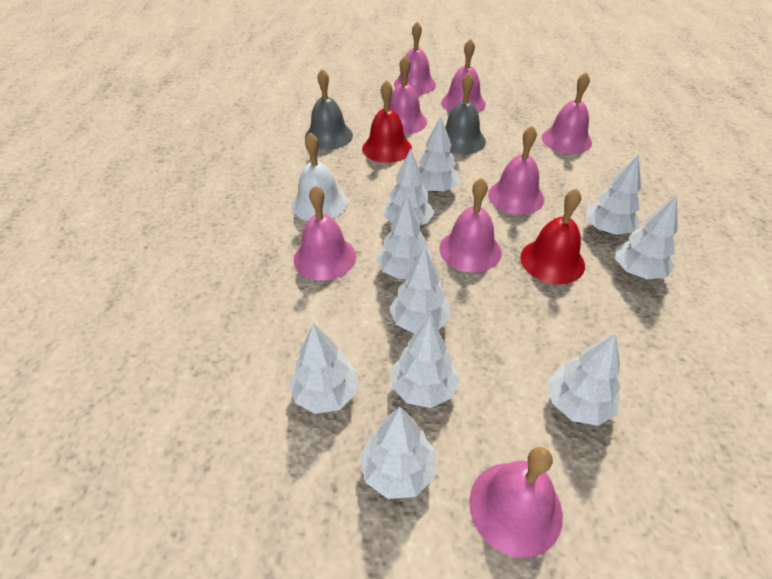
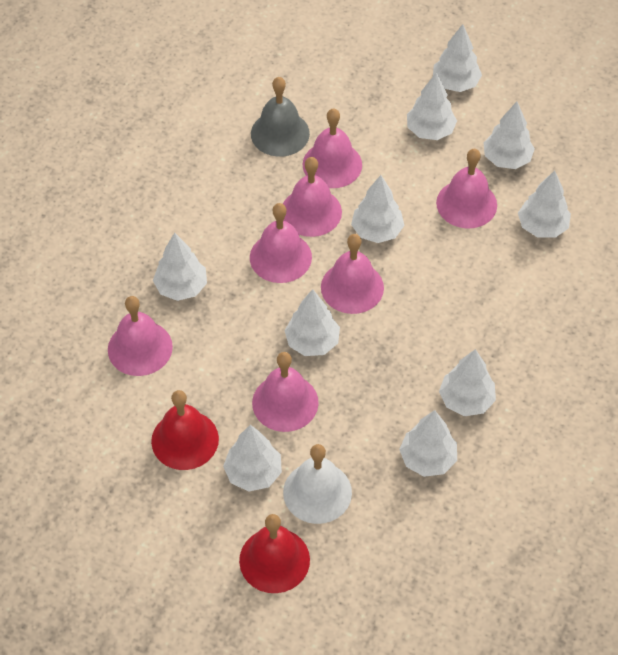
grey bell: 2 -> 1
pink bell: 8 -> 7

